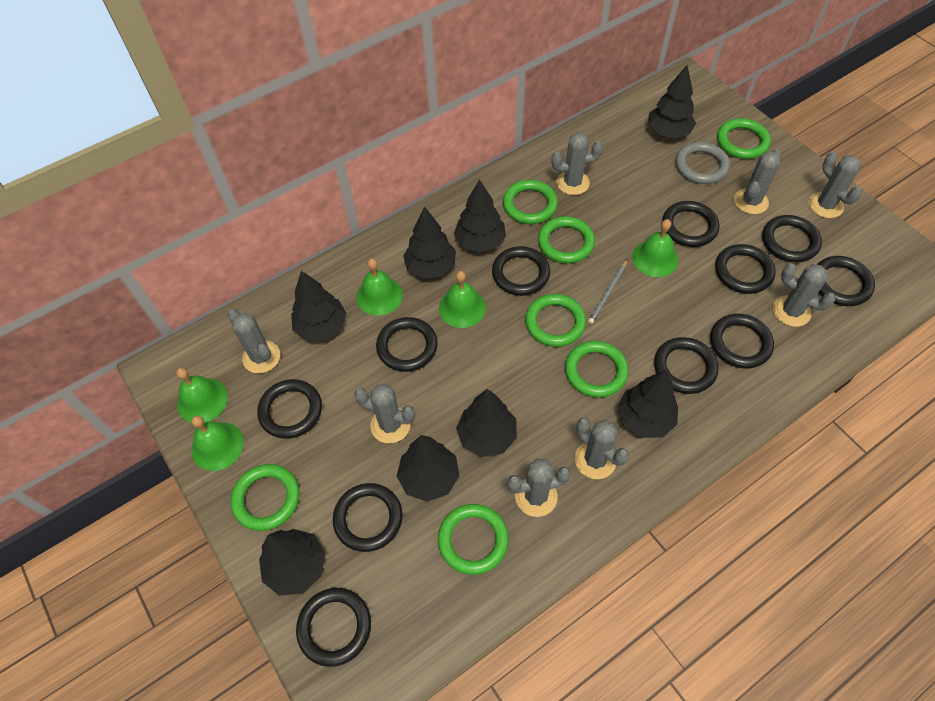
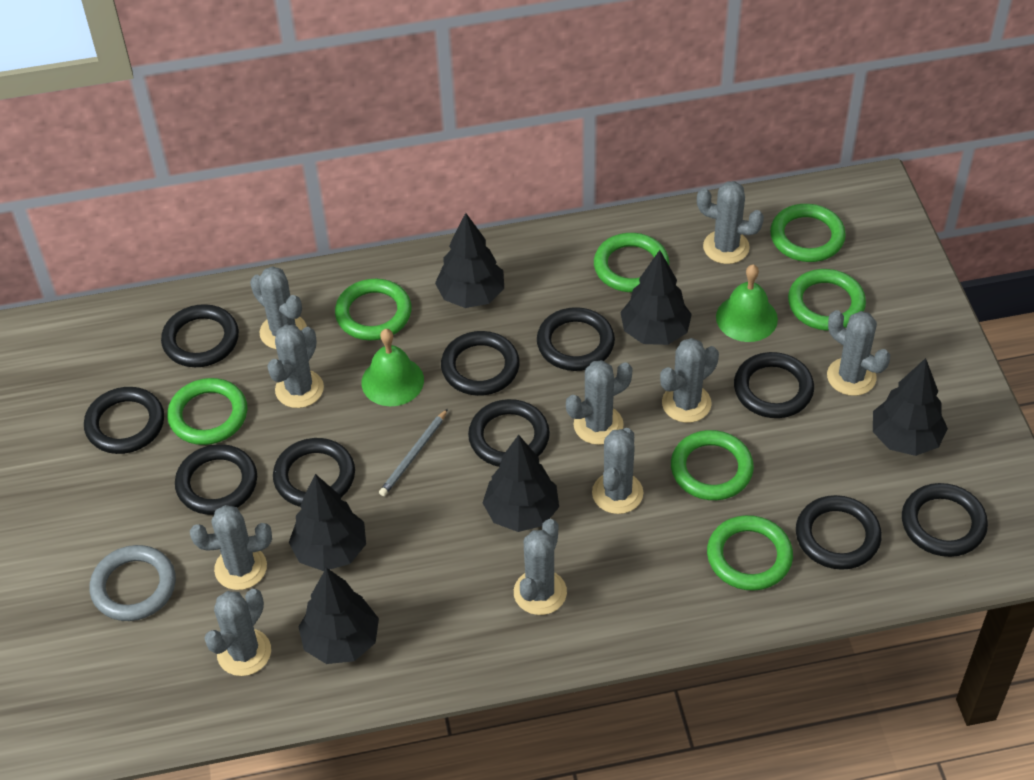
black ring: 11 -> 10
black tree: 8 -> 6
green bell: 5 -> 2
grey cactus: 8 -> 10

